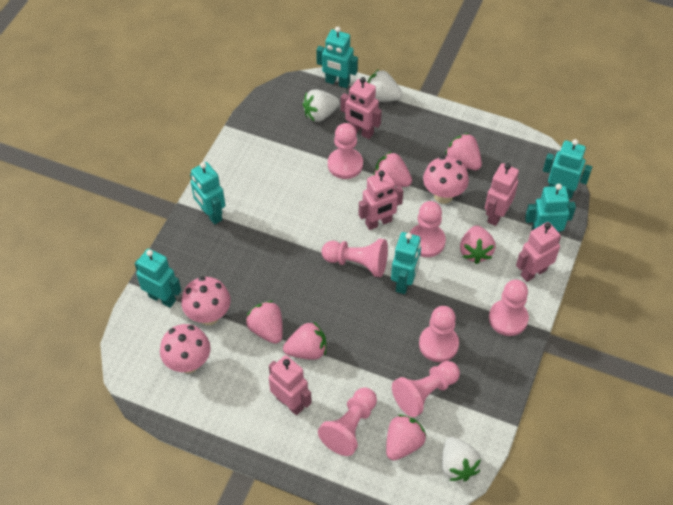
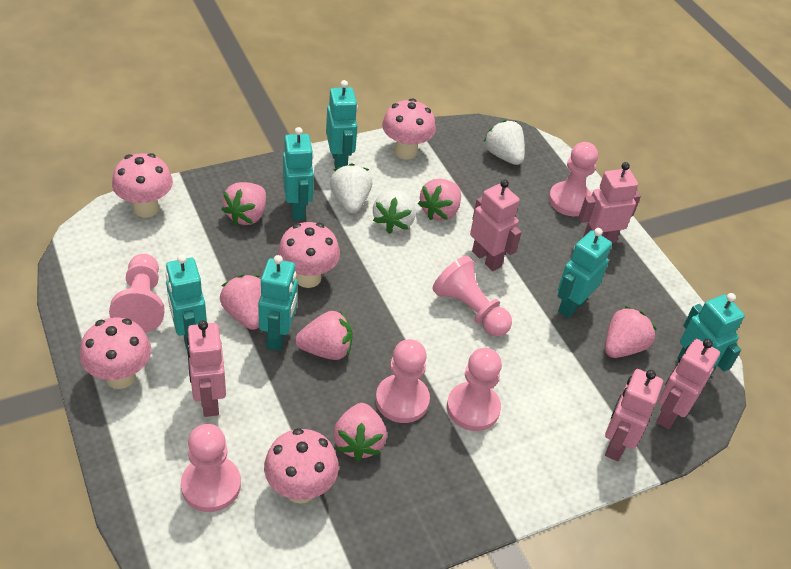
pink mushroom: 3 -> 5
pink pawn: 7 -> 6

